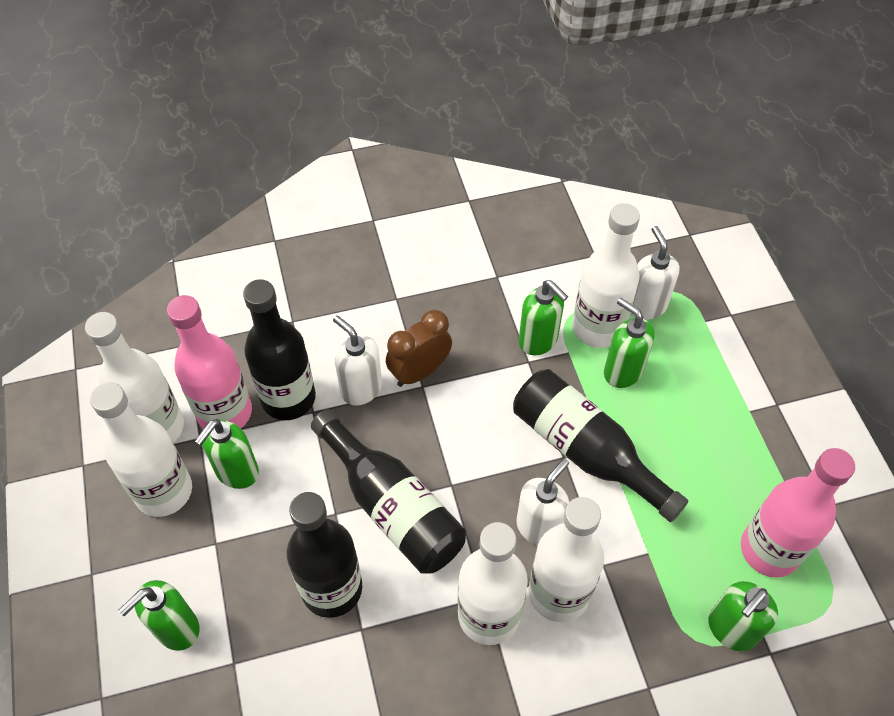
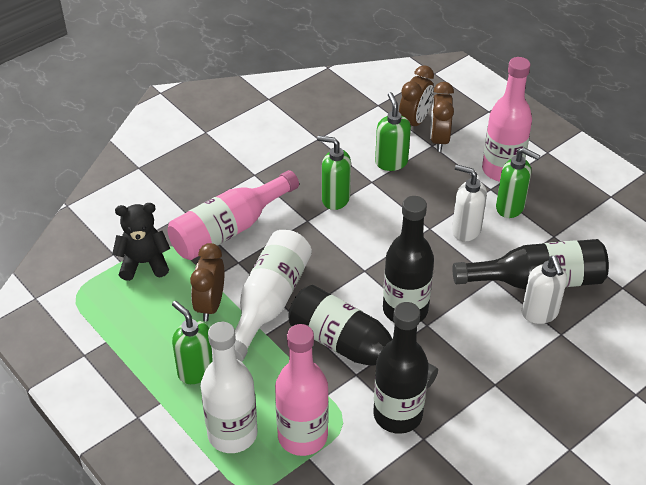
black teddy bear: 0 -> 1
brown clock: 1 -> 3
green soap dispenser: 5 -> 4
pink bottle: 2 -> 3
white bottle: 5 -> 2
white soap dispenser: 3 -> 2

